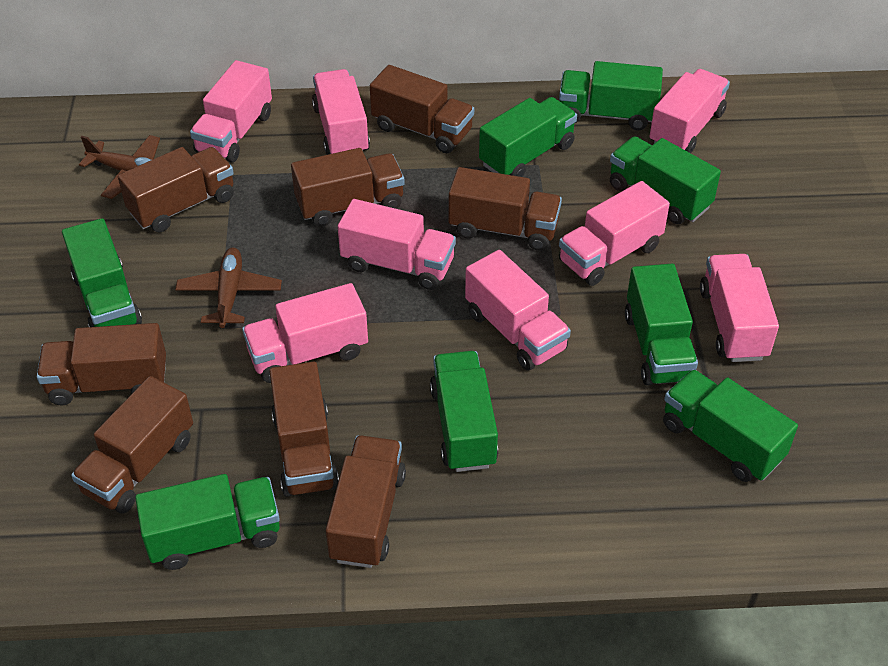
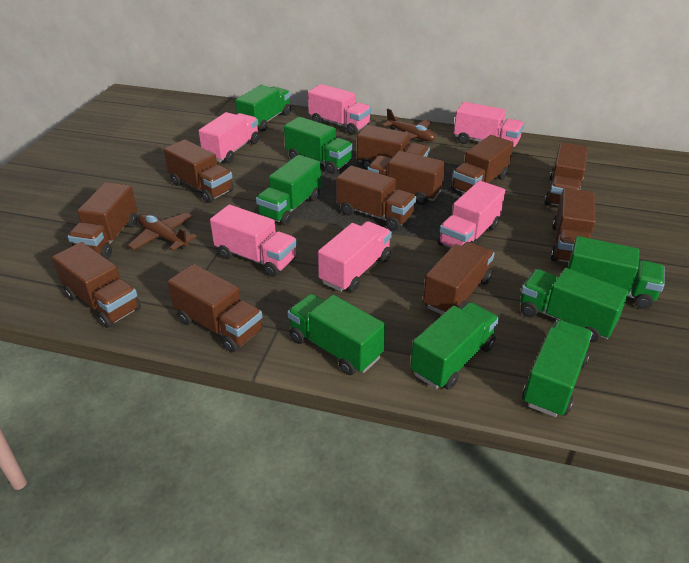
brown truck: 8 -> 11
pink truck: 8 -> 6

